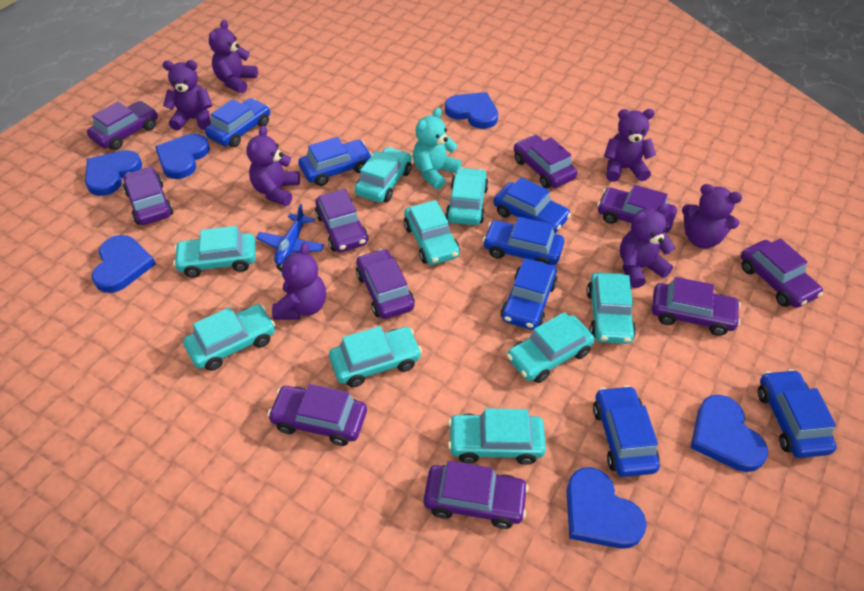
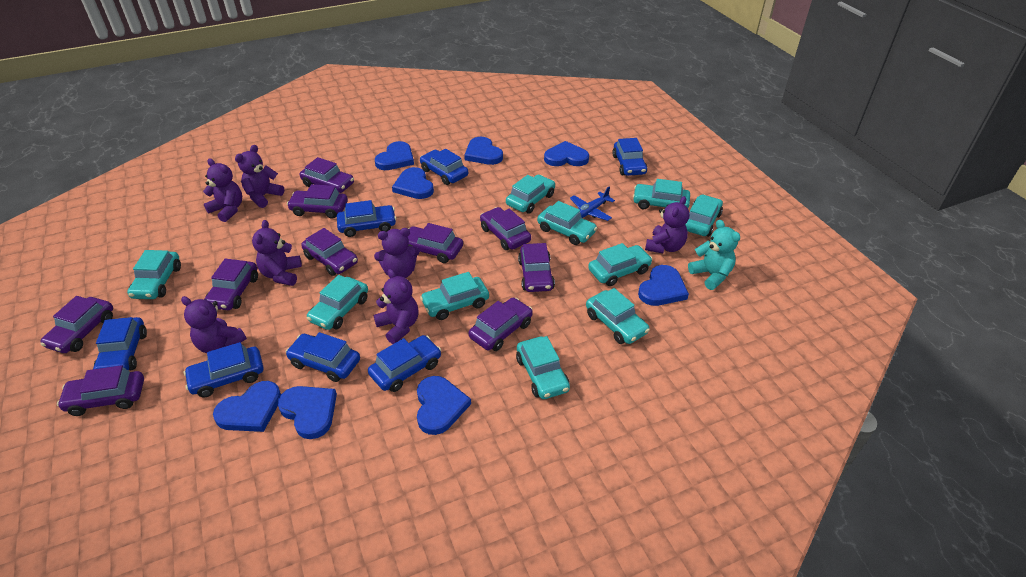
blue heart: 6 -> 8
turquoise car: 9 -> 10

